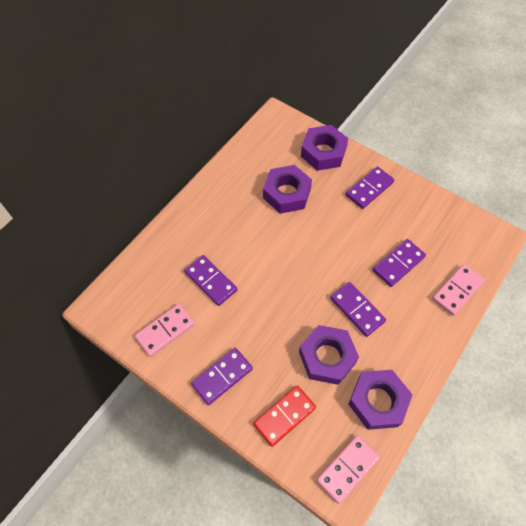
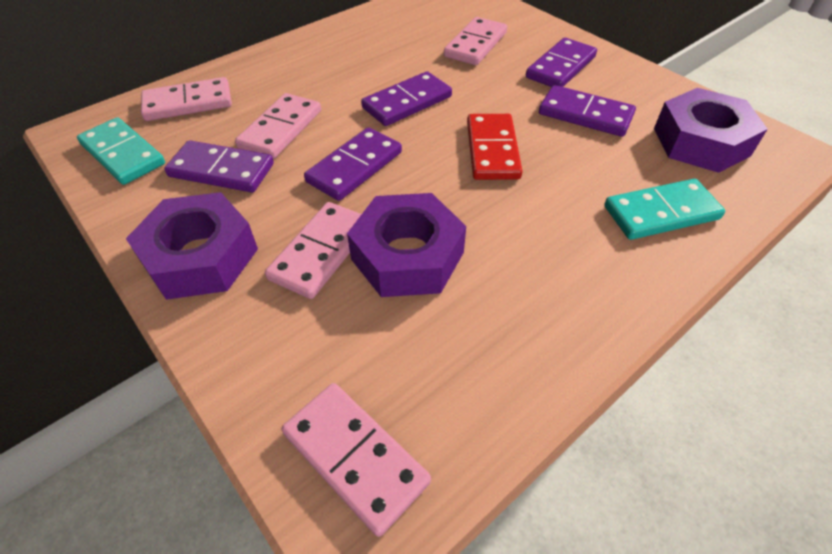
pink domino: 3 -> 5
purple nut: 4 -> 3
turquoise domino: 0 -> 2

